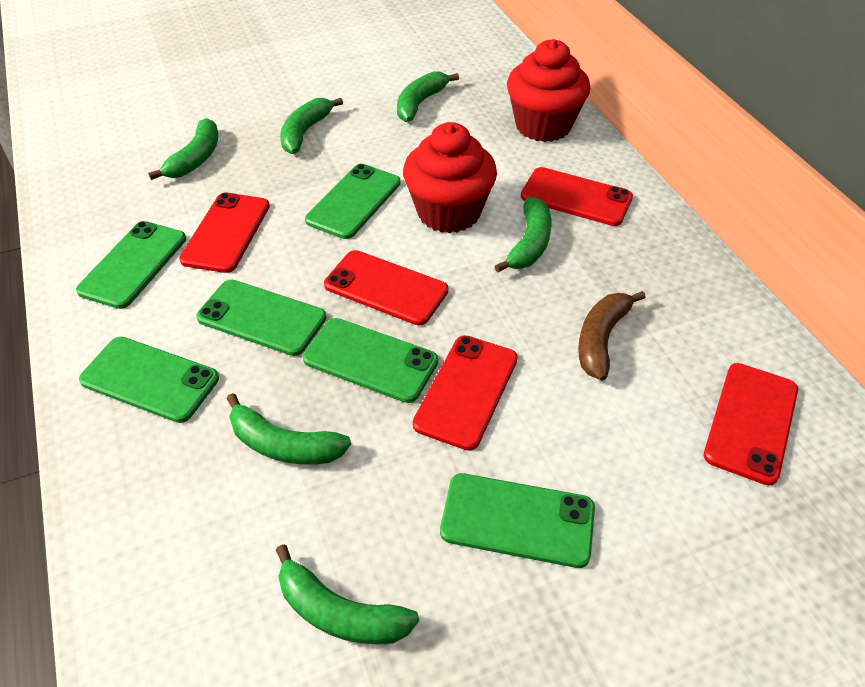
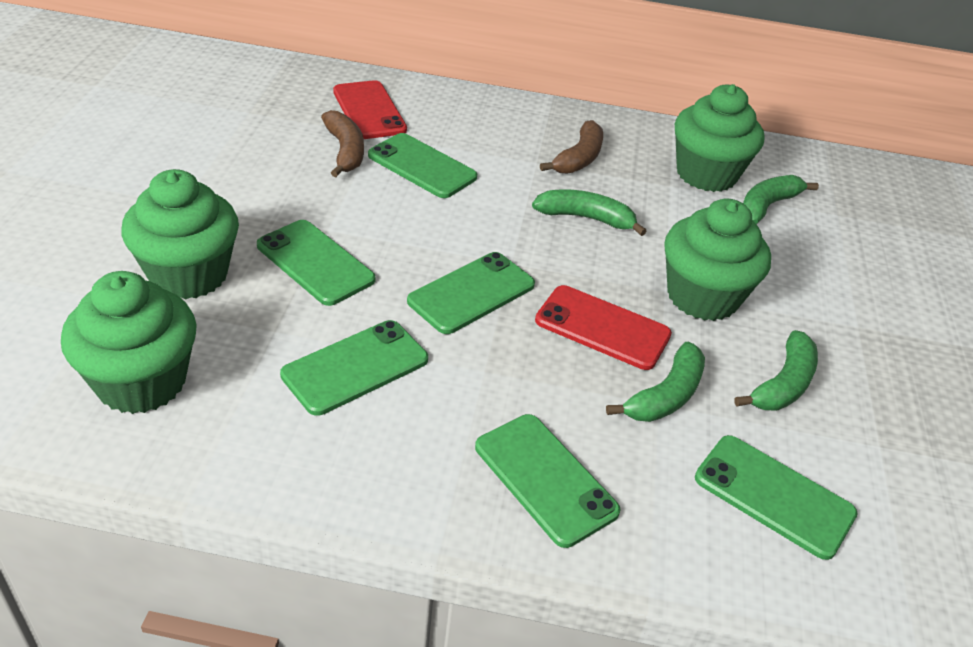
brown banana: 1 -> 2
green banana: 6 -> 4
green cupcake: 0 -> 4
red cupcake: 2 -> 0
red phone: 5 -> 2

